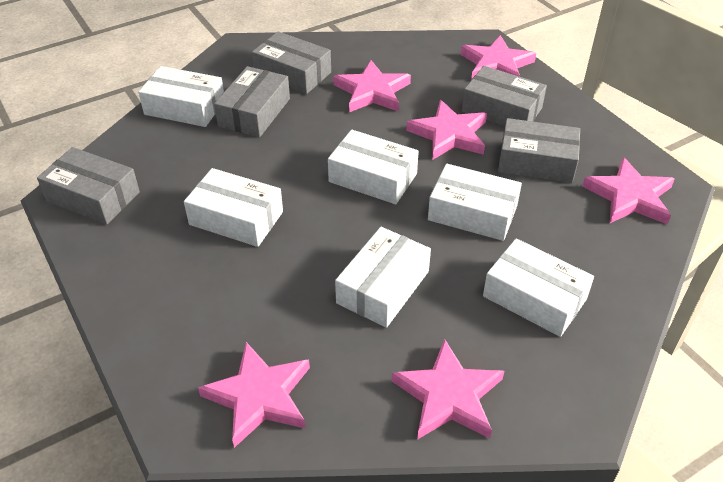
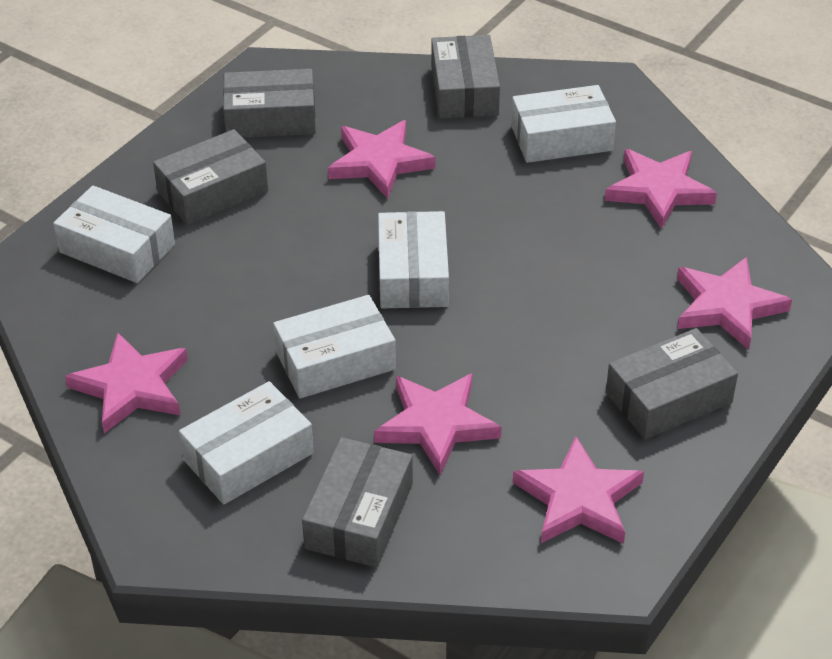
white box: 6 -> 5

